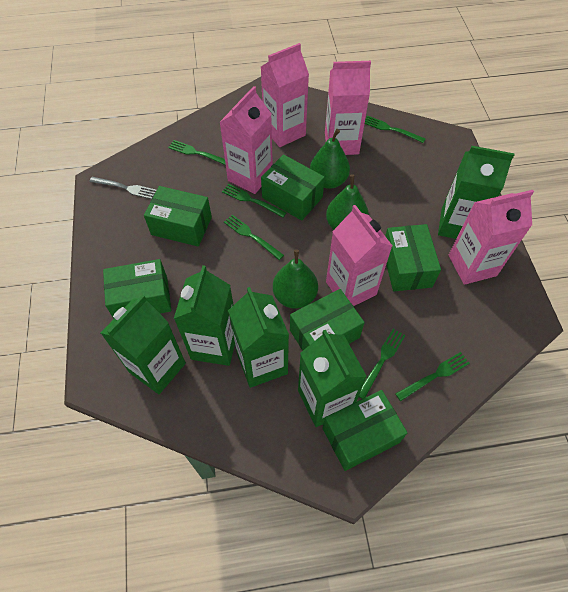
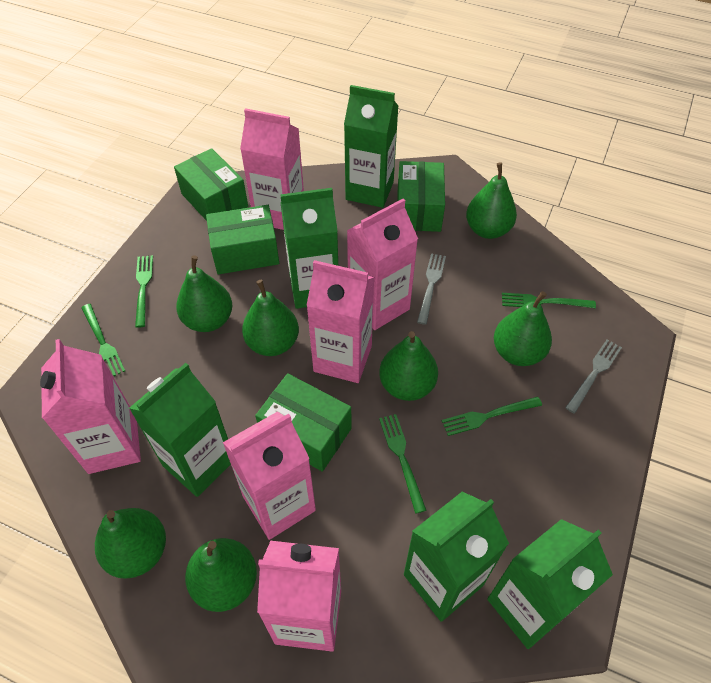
green box: 6 -> 4
green fork: 6 -> 5
green pear: 3 -> 7
grey fork: 1 -> 2
pink carton: 5 -> 6

